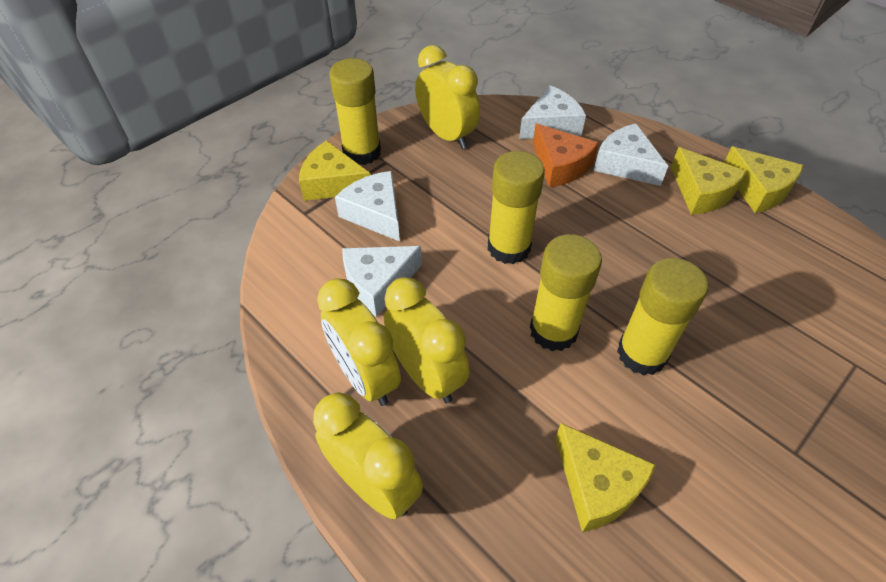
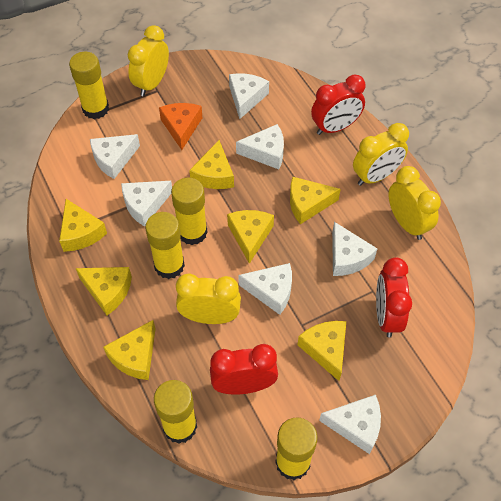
red clock: 0 -> 3
white cheese: 4 -> 7
yellow cheese: 4 -> 7
yellow glue stick: 4 -> 5

